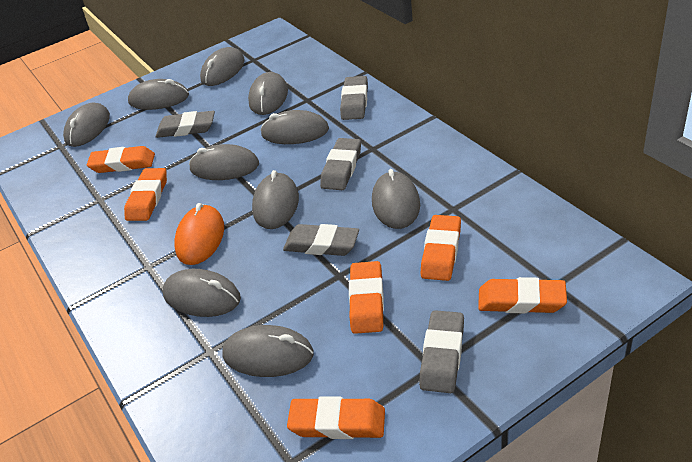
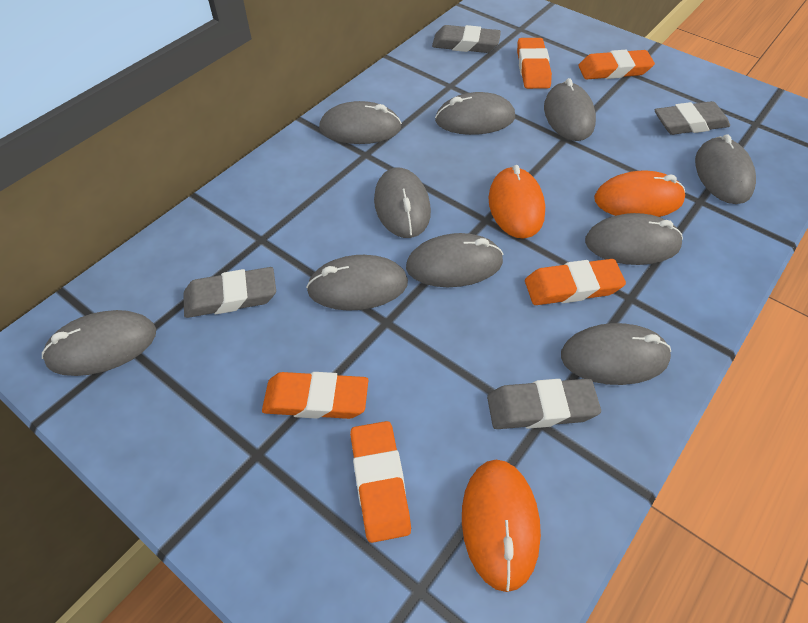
grey eraser: 5 -> 4
orange eraser: 6 -> 5
orange mouse: 1 -> 3

